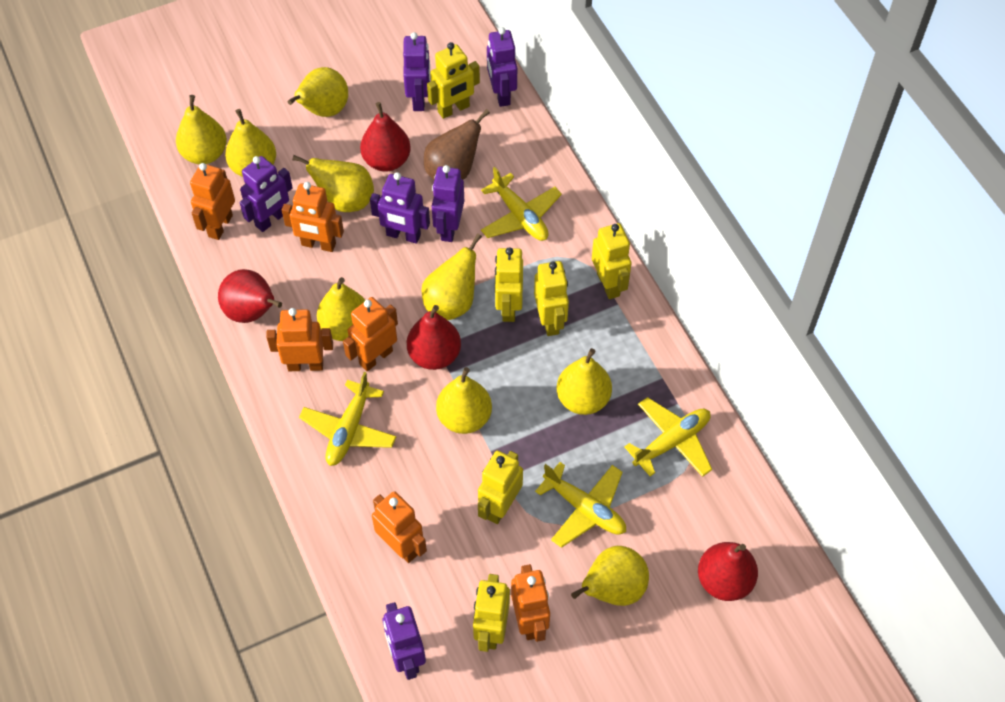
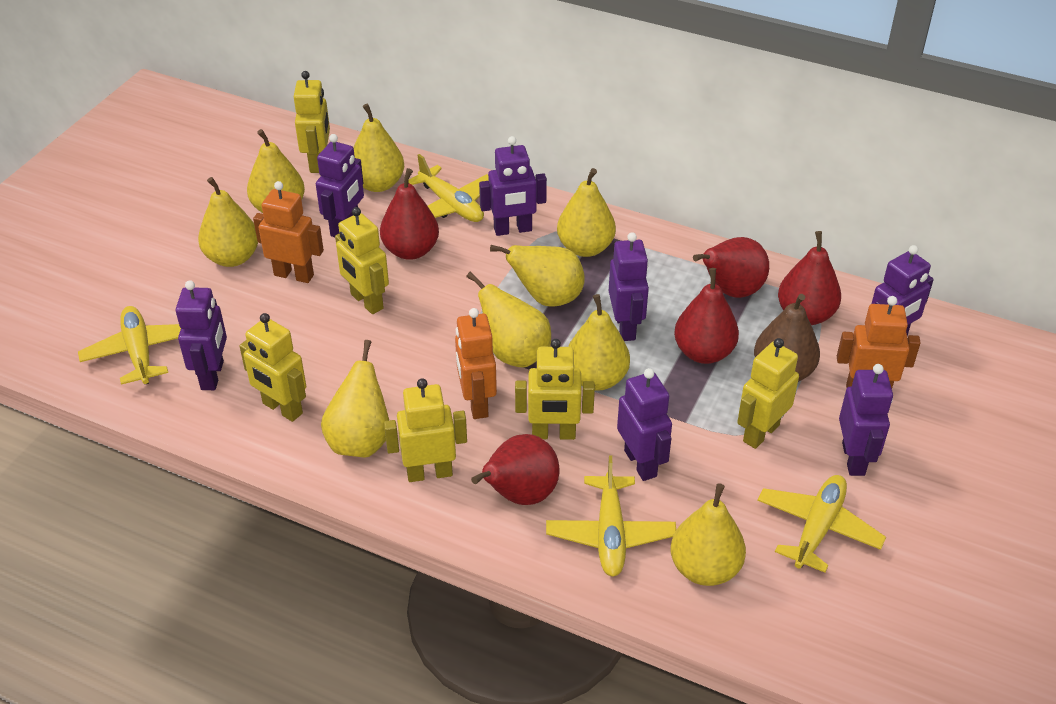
orange robot: 6 -> 3
purple robot: 6 -> 7
red pear: 4 -> 5

